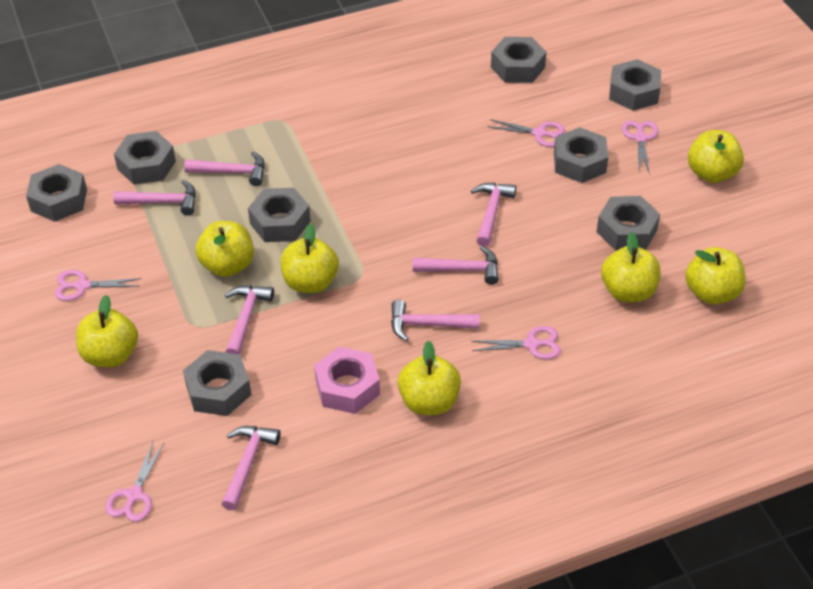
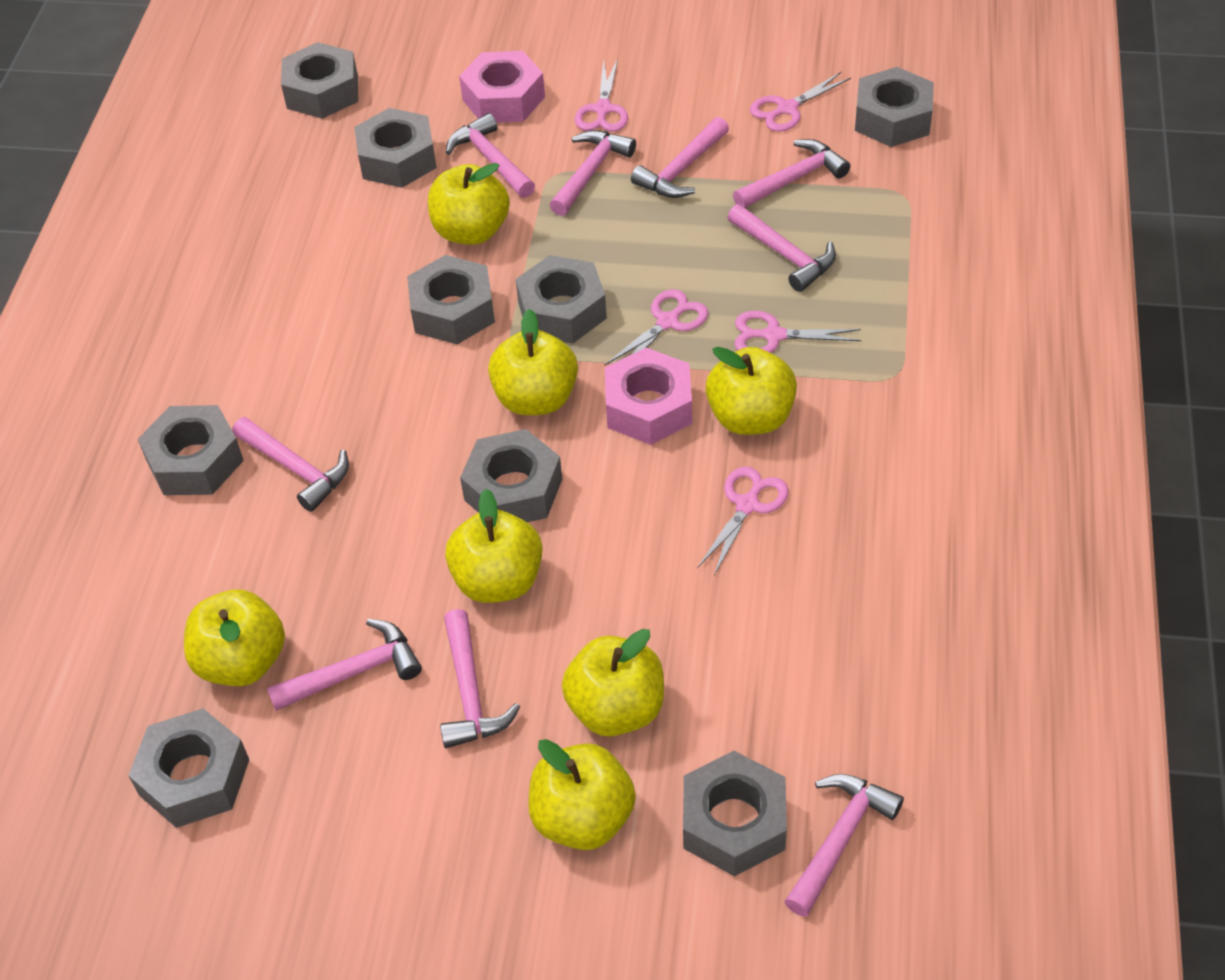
grey nut: 8 -> 9
pink hammer: 7 -> 9
pink nut: 1 -> 2

